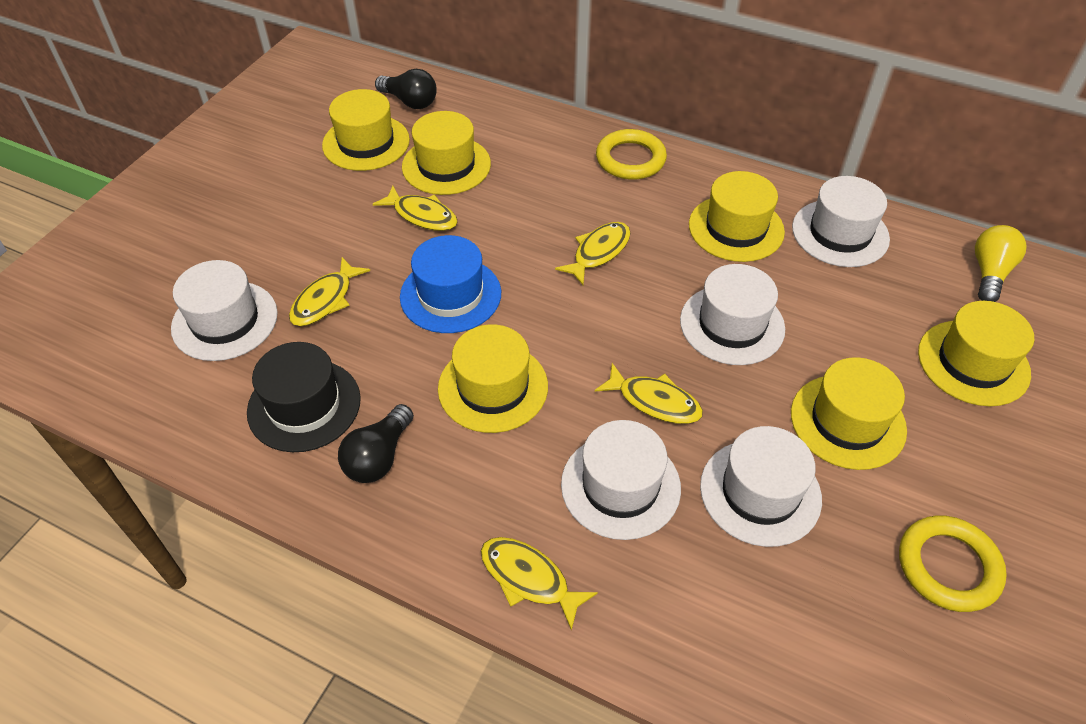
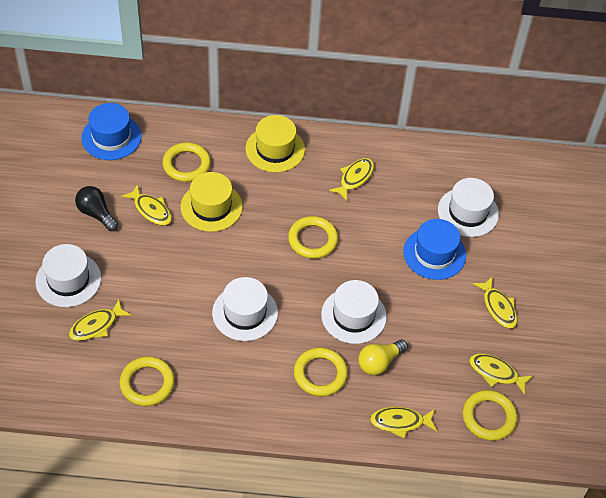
black hat: 1 -> 0
black light bulb: 2 -> 1
blue hat: 1 -> 2
white hat: 5 -> 4
yellow fish: 5 -> 6
yellow hat: 6 -> 2
yellow ring: 2 -> 5

